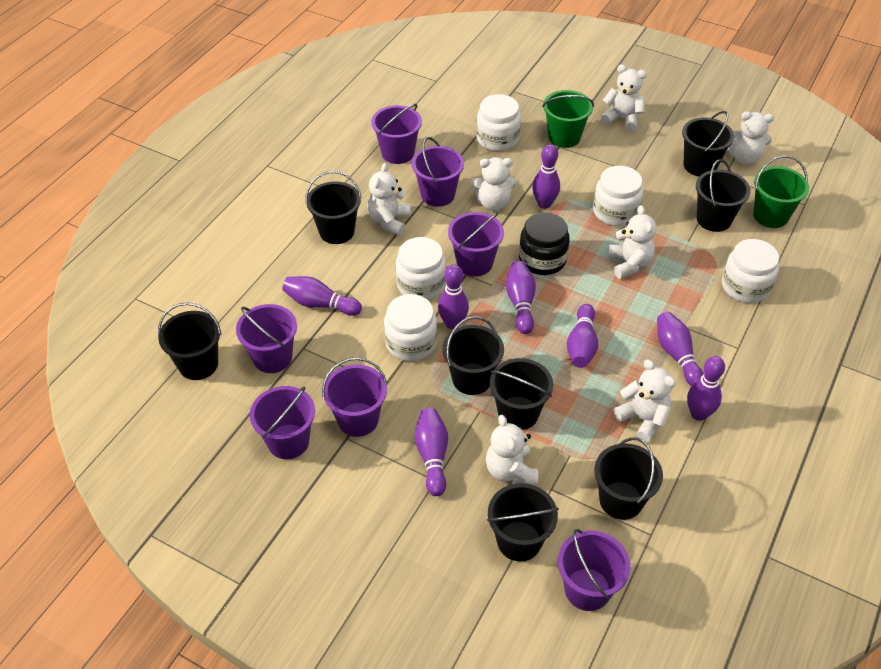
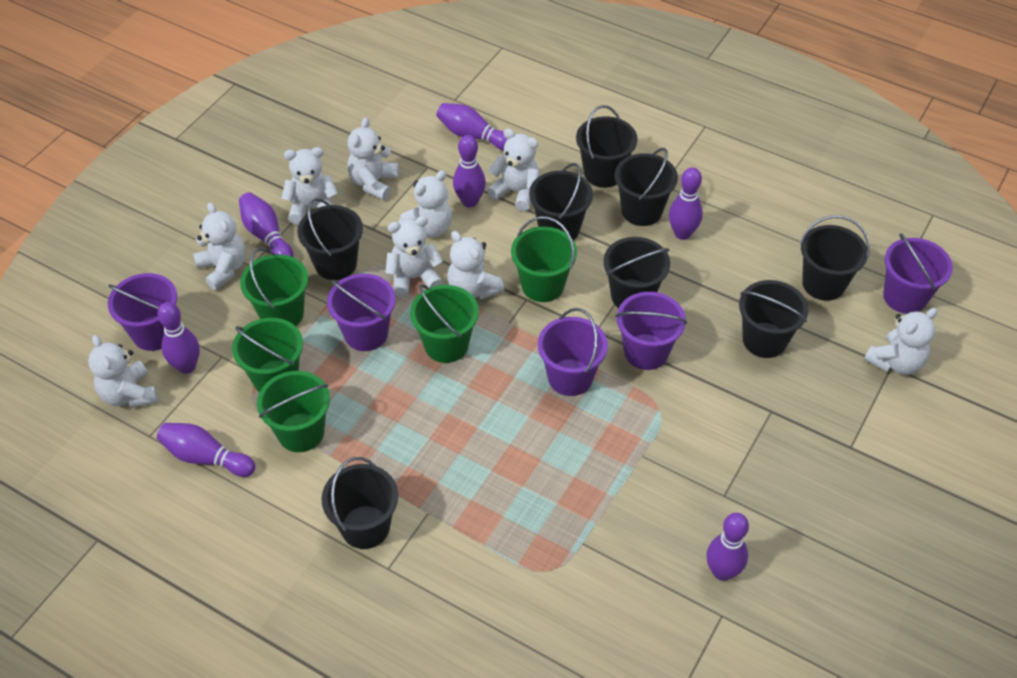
black jar: 1 -> 0
green bucket: 2 -> 5
purple bowling pin: 8 -> 7
purple bucket: 7 -> 5
white jar: 5 -> 0
white teddy bear: 7 -> 9

